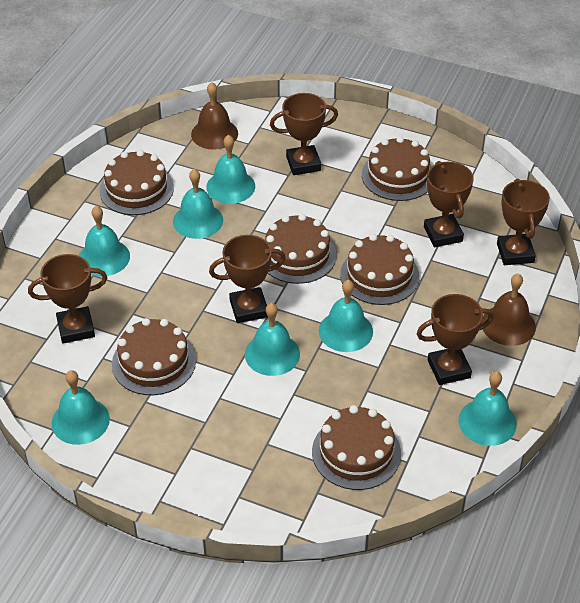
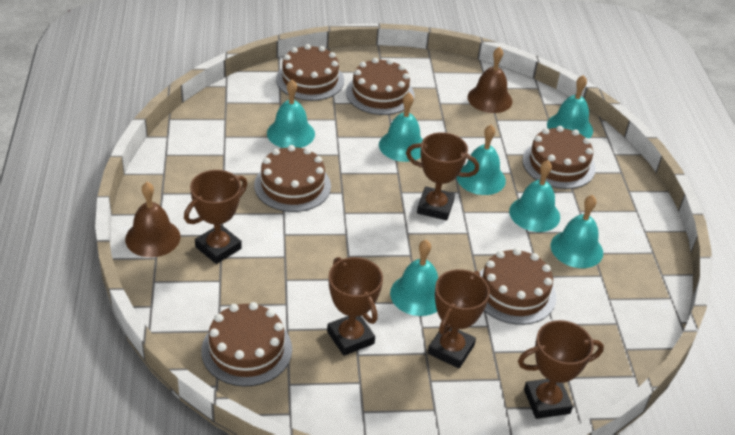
brown trophy: 6 -> 5

